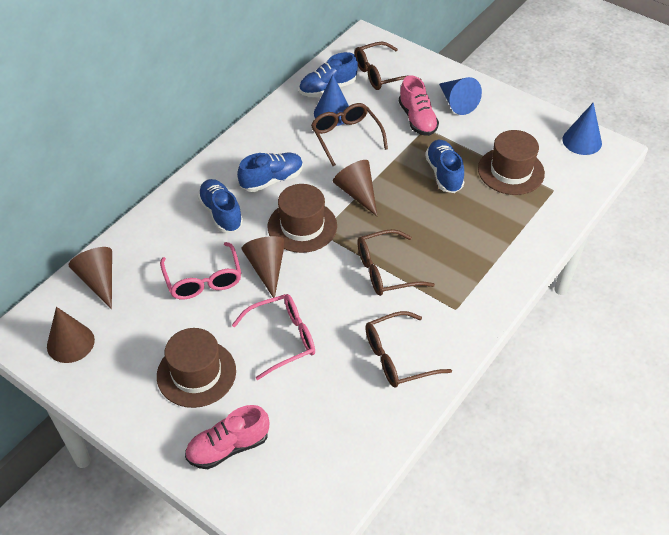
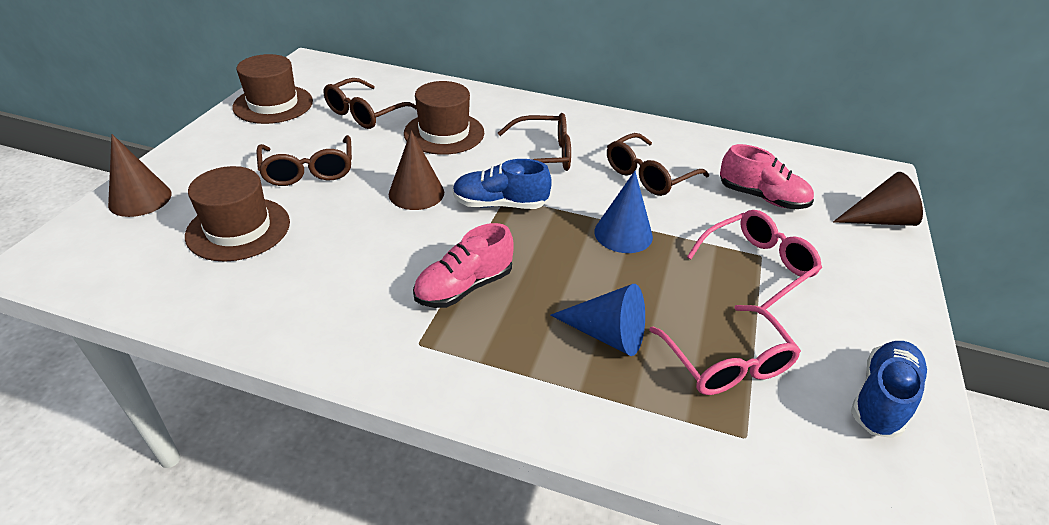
blue cone: 3 -> 2
blue shoe: 4 -> 2
brown cone: 4 -> 3

